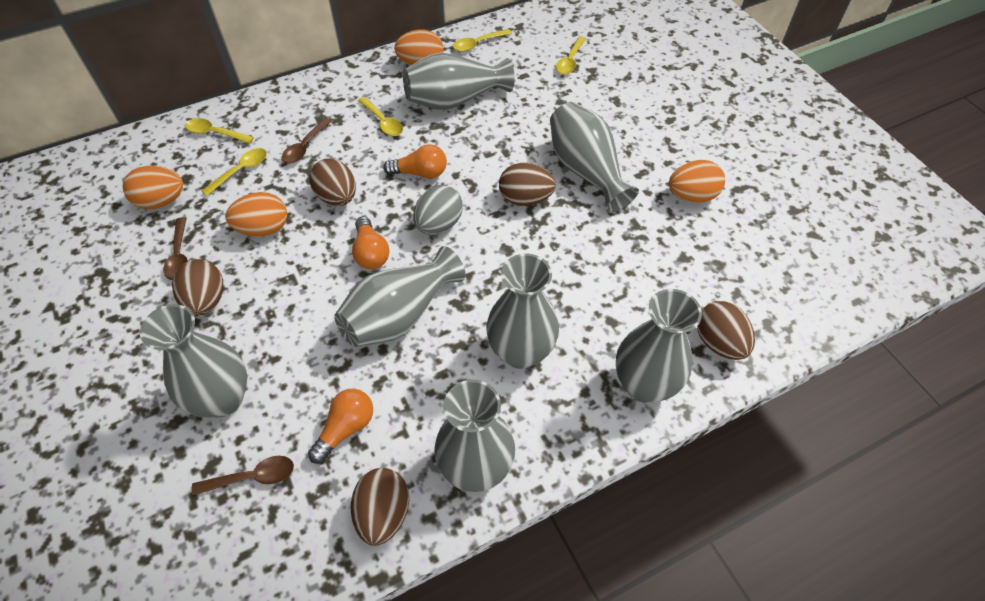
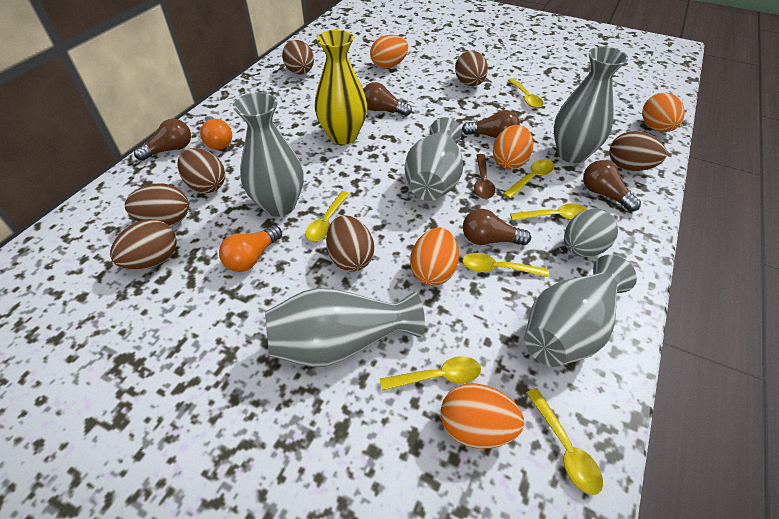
brown egg: 5 -> 7
brown light bulb: 0 -> 5
brown spoon: 3 -> 1
grey vase: 7 -> 5
orange egg: 4 -> 5
orange light bulb: 3 -> 2
yellow spoon: 5 -> 7
yellow vase: 0 -> 1

